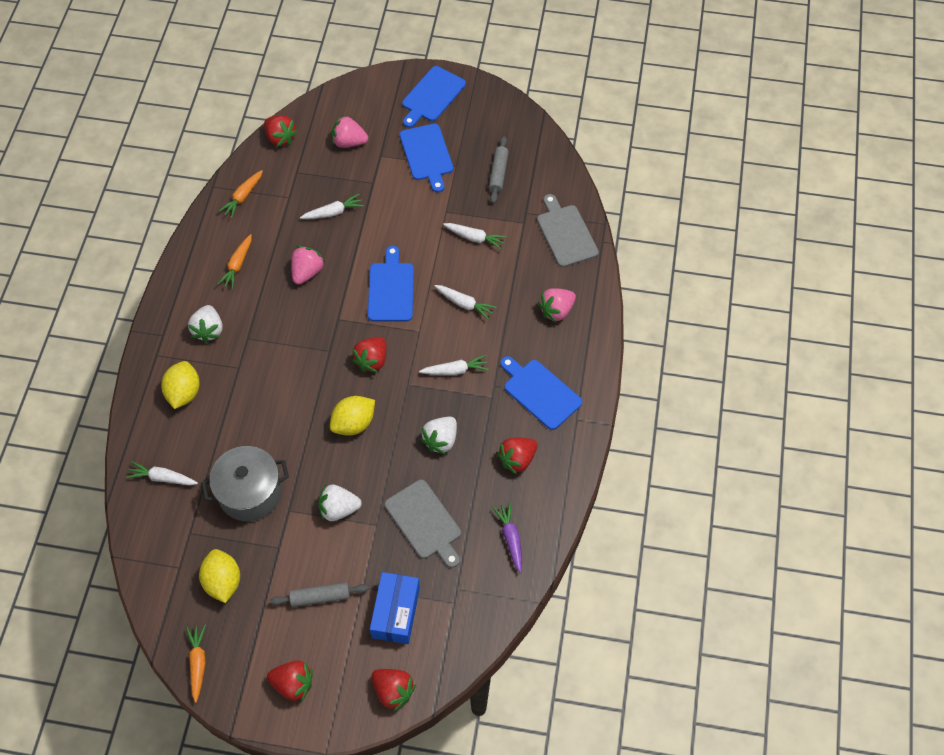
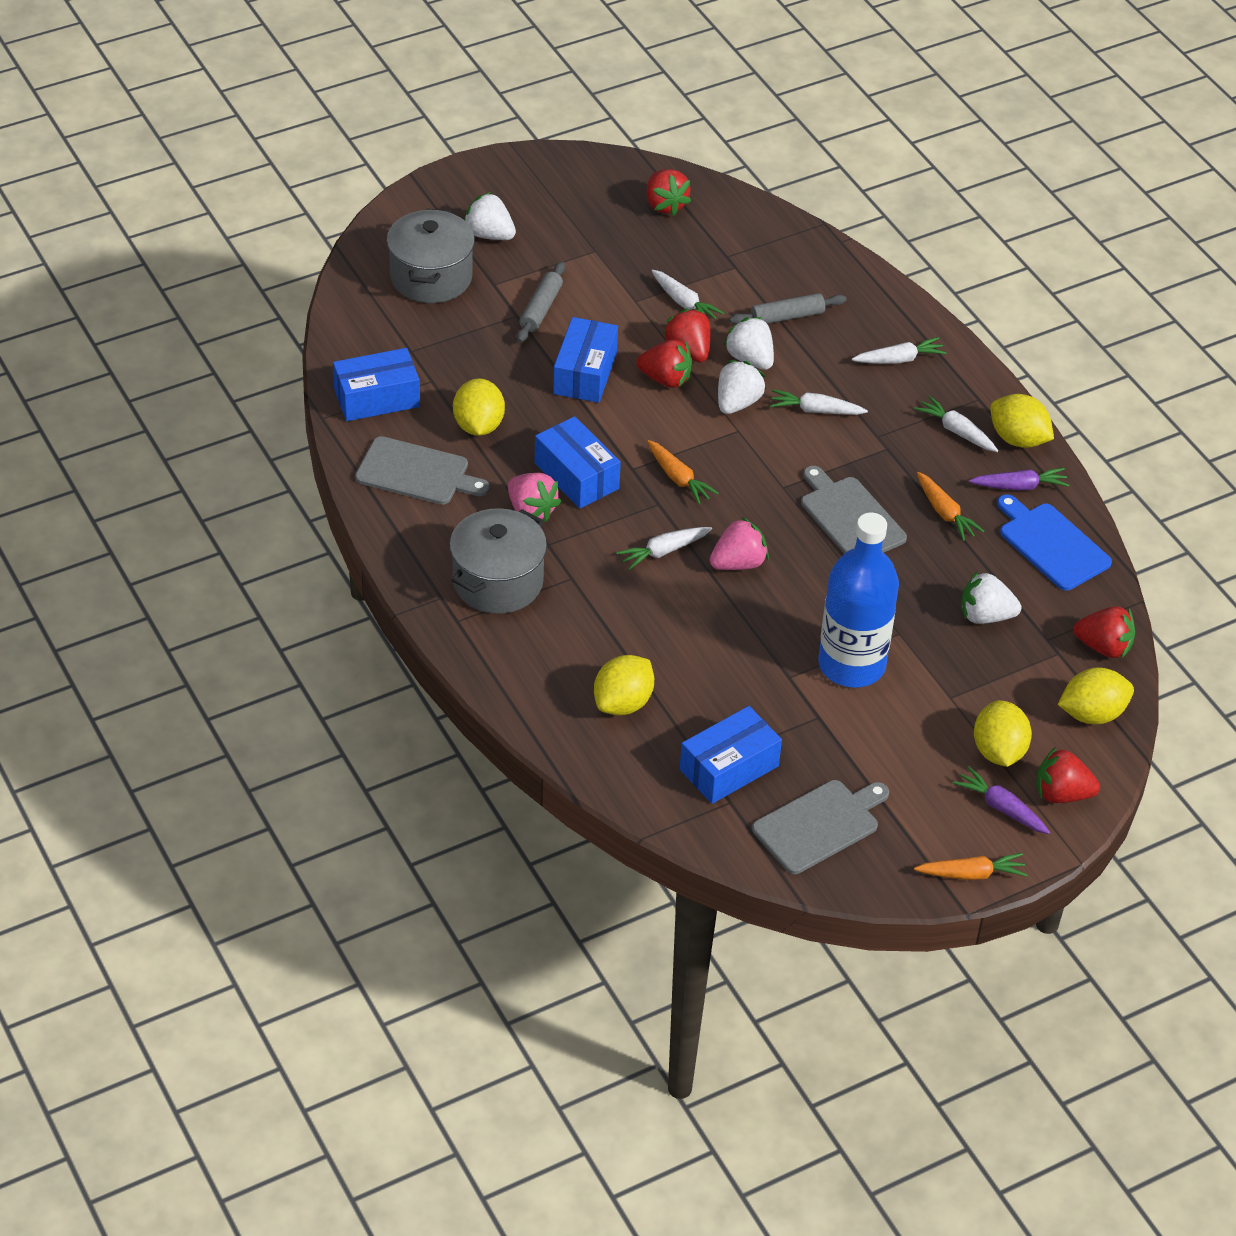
blue bottle: 0 -> 1
blue box: 1 -> 4
blue cutting board: 4 -> 1
grey cutting board: 2 -> 3
grey pot: 1 -> 2
pink strawberry: 3 -> 2
purple carrot: 1 -> 2
white strawberry: 3 -> 4
yellow lemon: 3 -> 5

